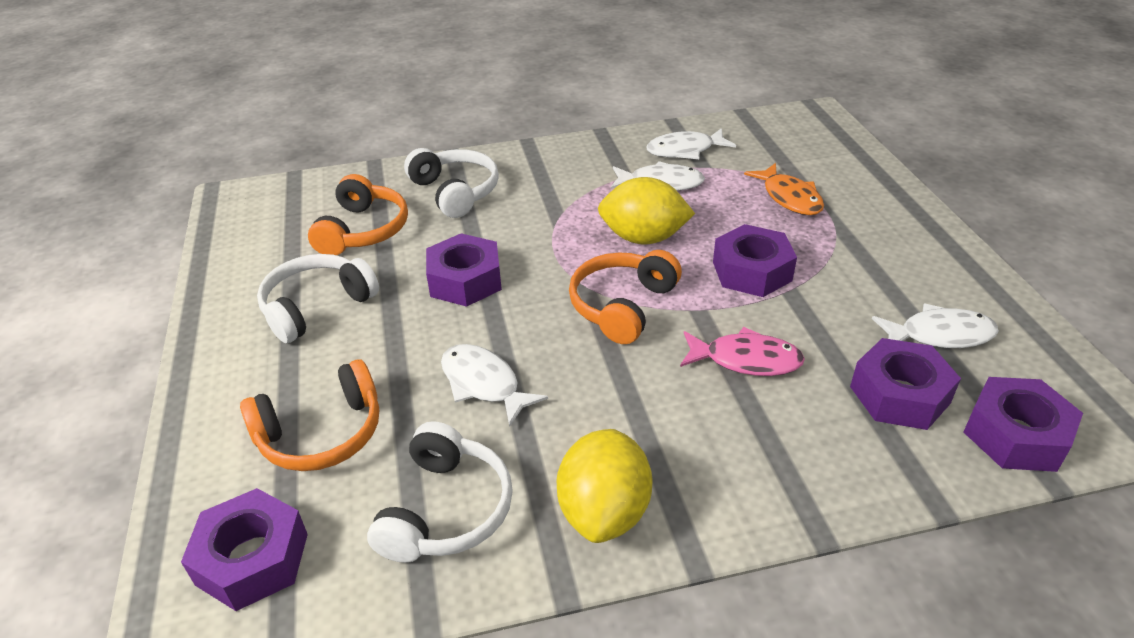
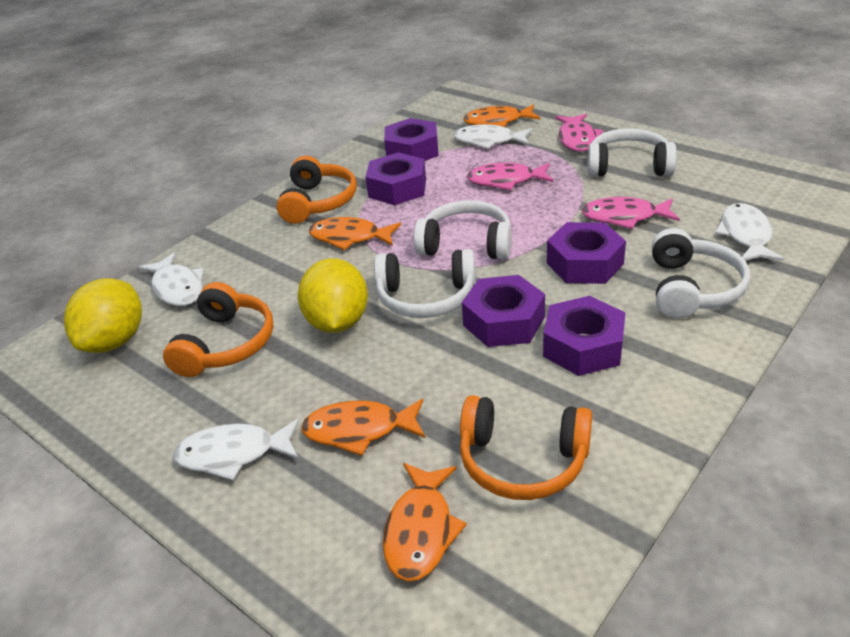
orange fish: 1 -> 4
pink fish: 1 -> 3
white headphones: 3 -> 4

